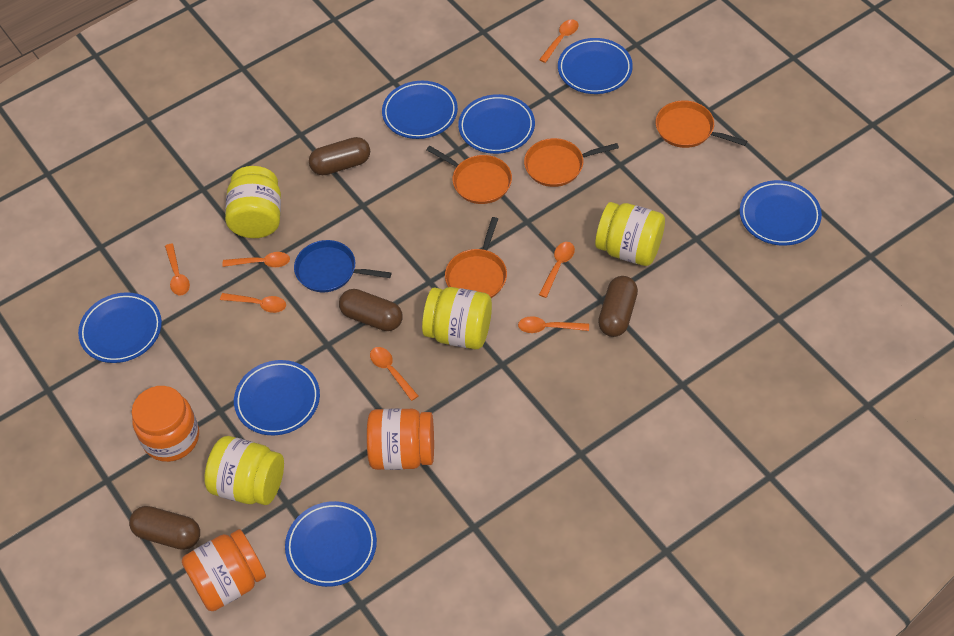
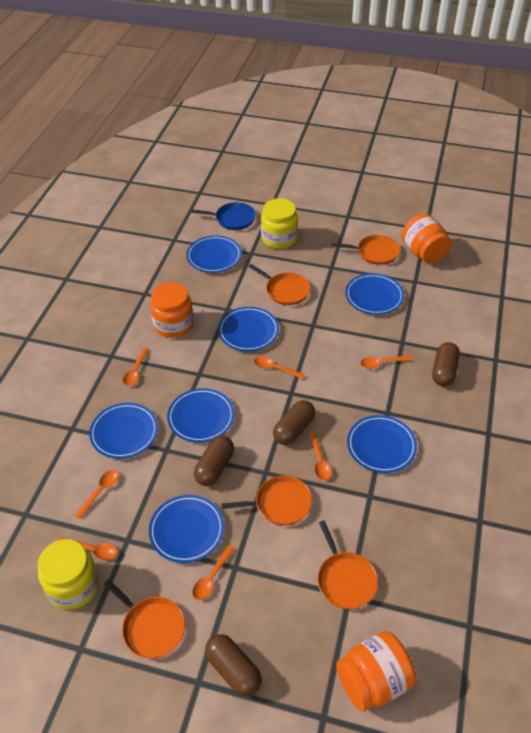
orange pan: 4 -> 5
yellow jar: 4 -> 2

